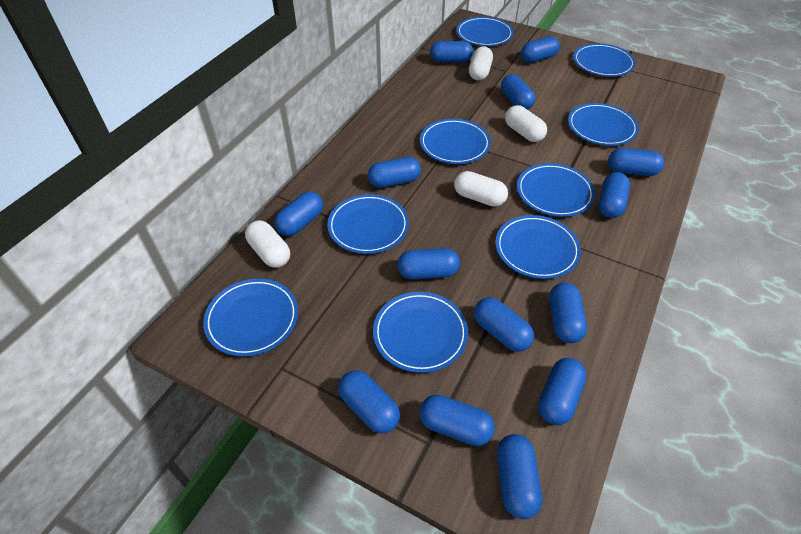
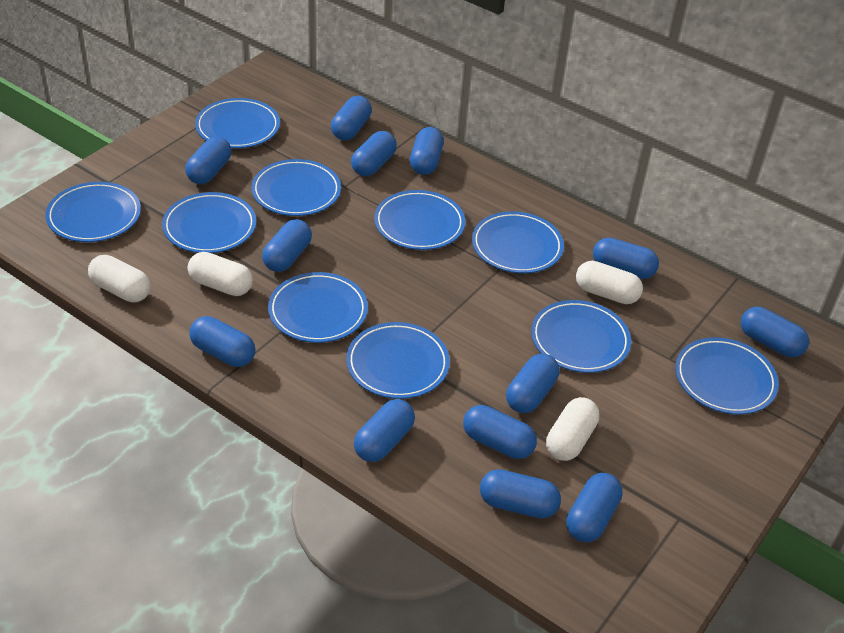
blue capsule: 14 -> 13
blue plate: 9 -> 10

